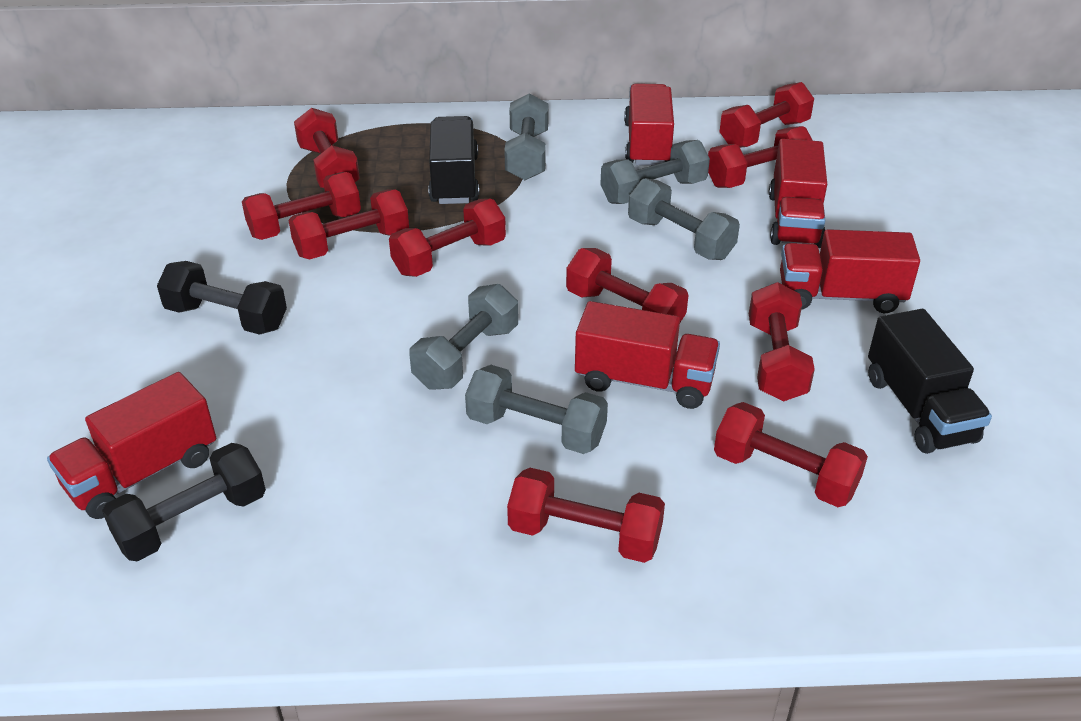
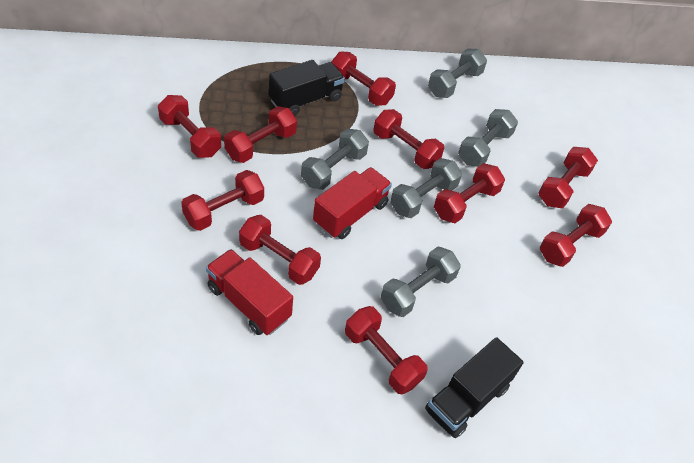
black dumbbell: 2 -> 0
red truck: 5 -> 2

